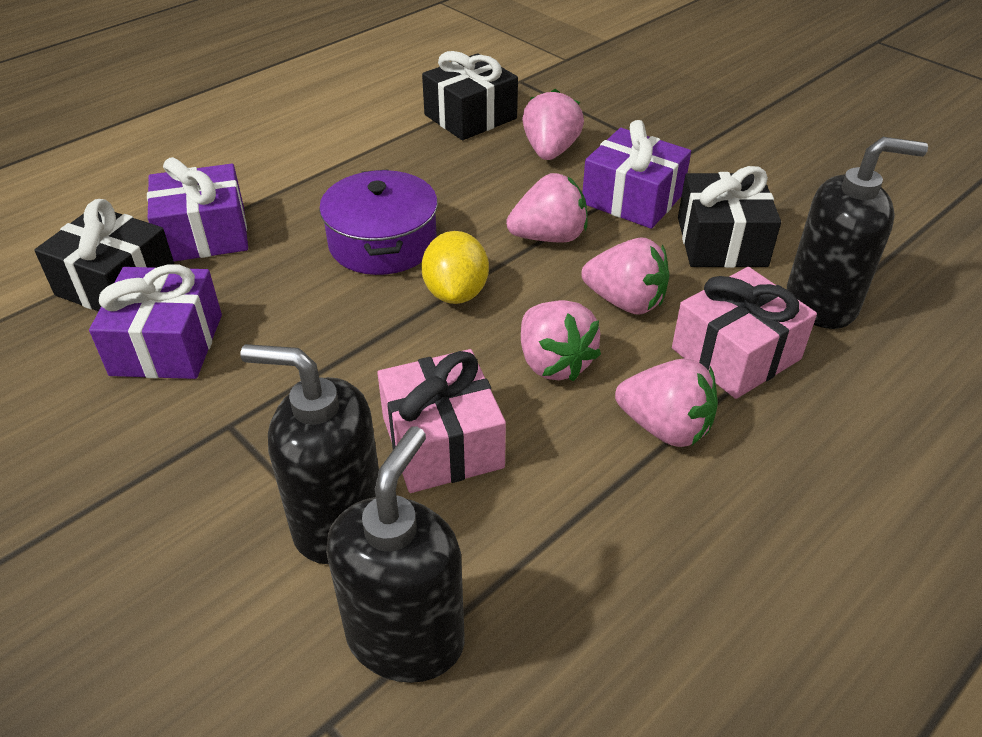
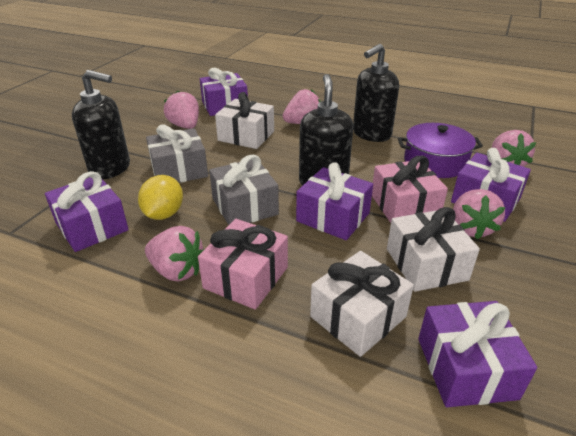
black gift: 3 -> 0
grey gift: 0 -> 2
purple gift: 3 -> 5
white gift: 0 -> 3

